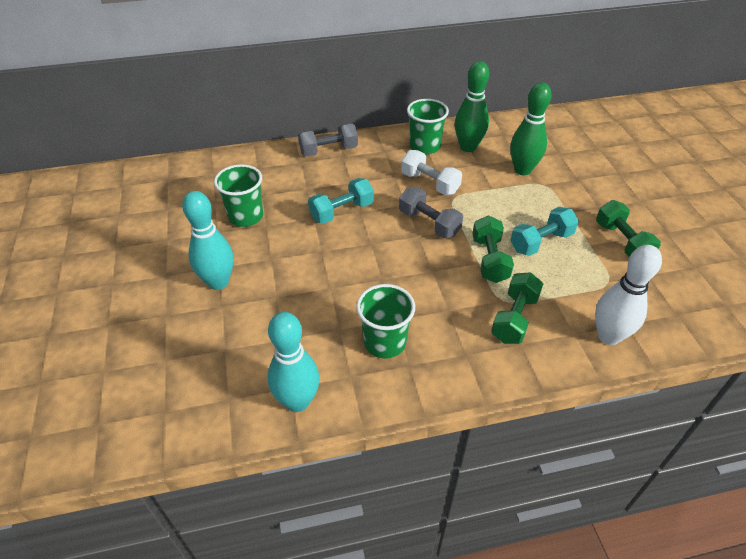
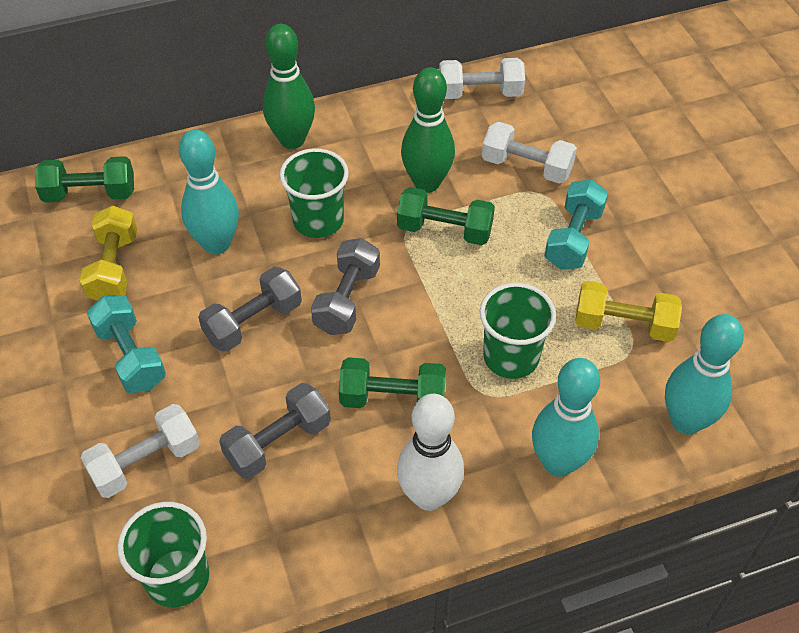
grey dumbbell: 2 -> 3
turquoise bowling pin: 2 -> 3
white dumbbell: 1 -> 3
yellow dumbbell: 0 -> 2

